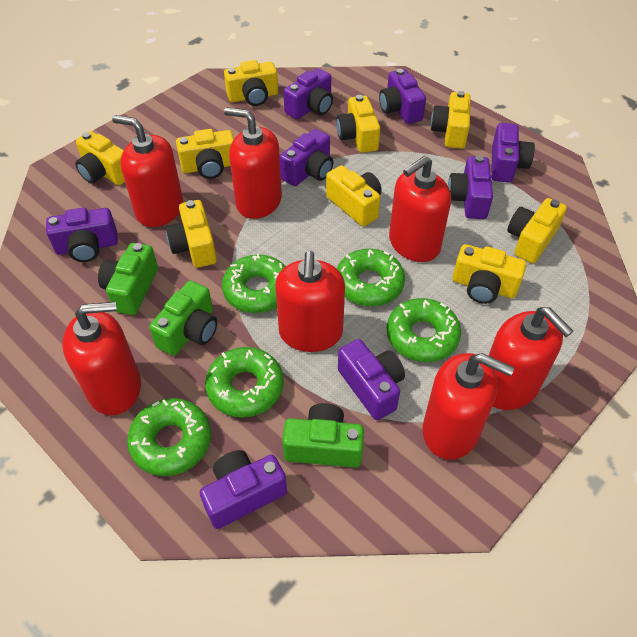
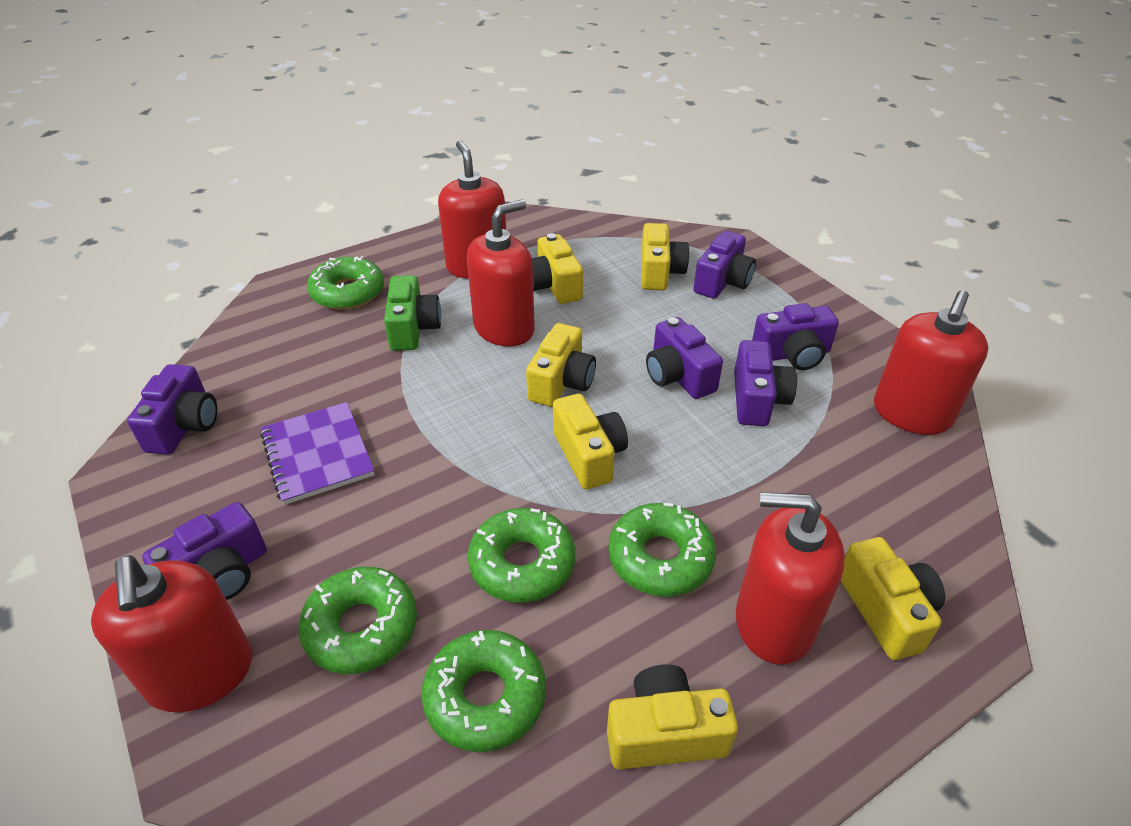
green camera: 3 -> 1
purple camera: 8 -> 6
purple notebook: 0 -> 1
red soap dispenser: 7 -> 5
yellow camera: 9 -> 6

